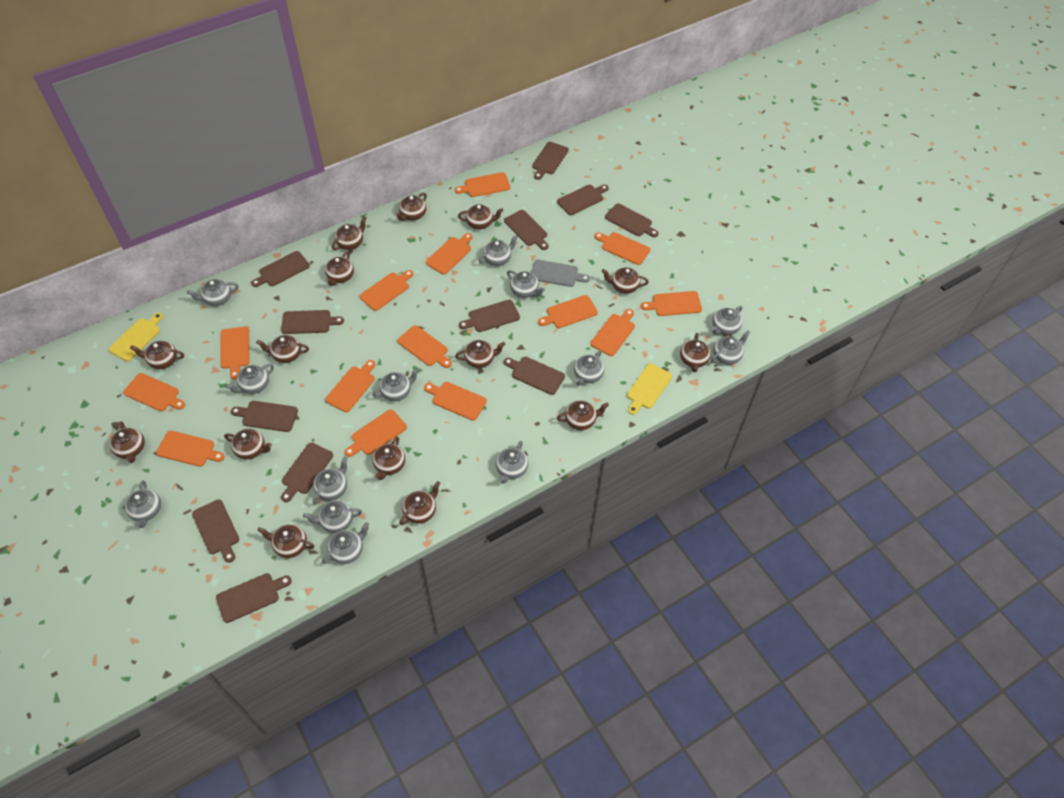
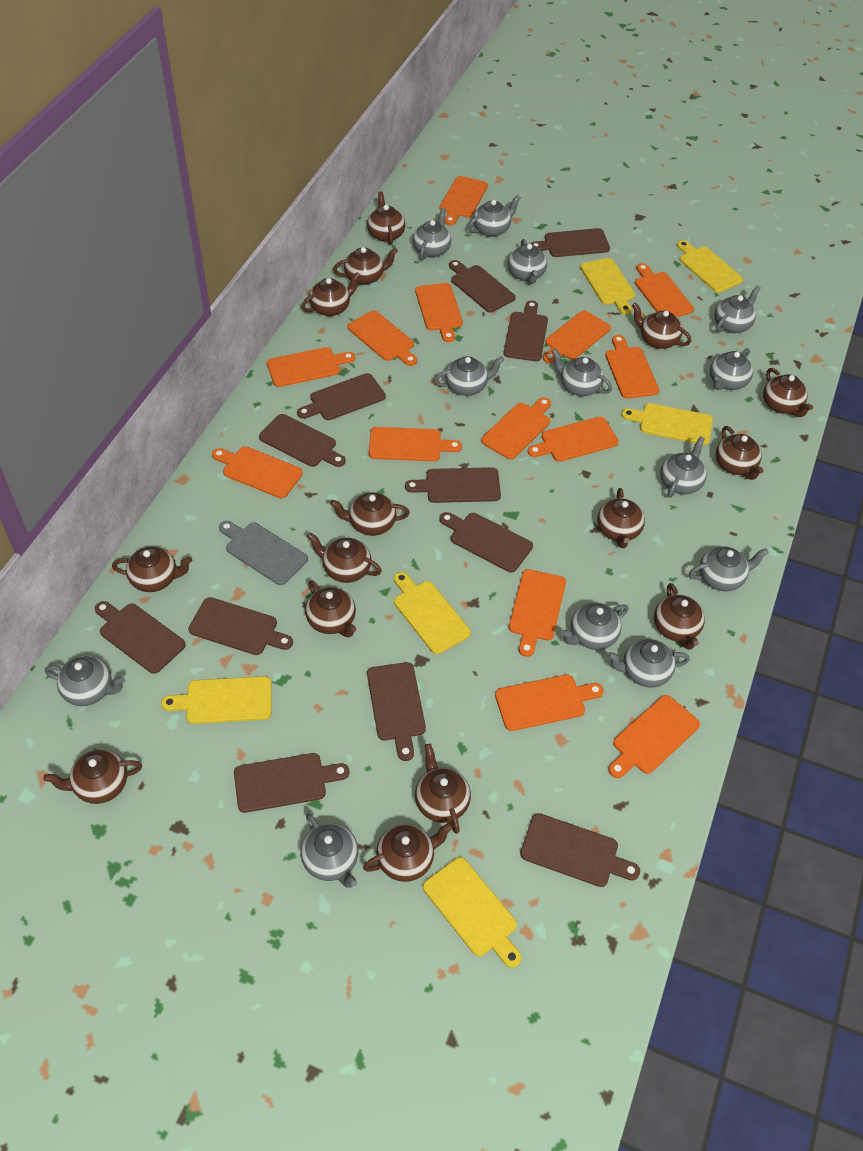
yellow cutting board: 2 -> 6

